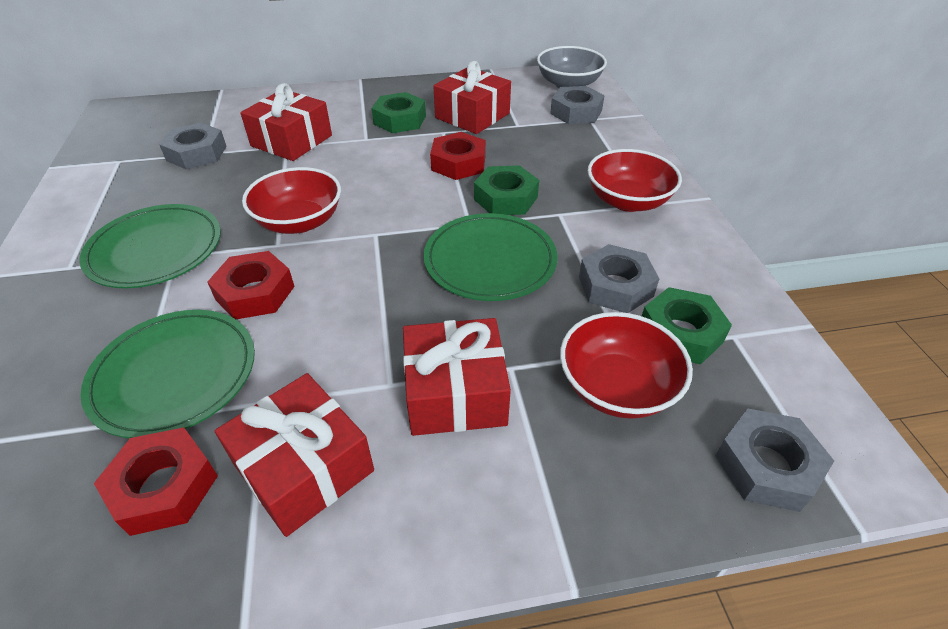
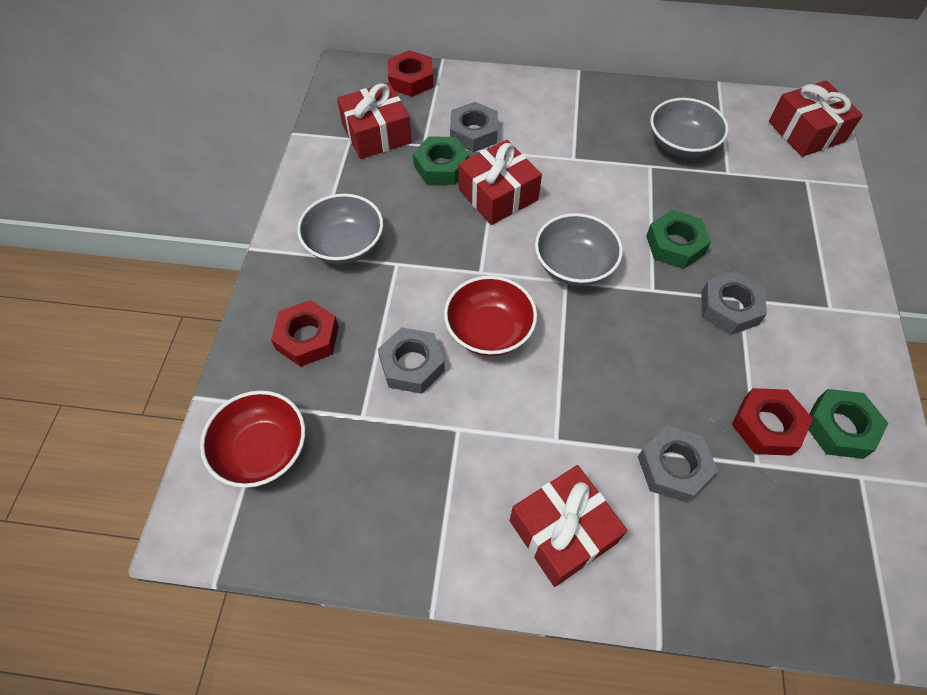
green plate: 3 -> 0
grey bowl: 1 -> 3
red bowl: 3 -> 2

